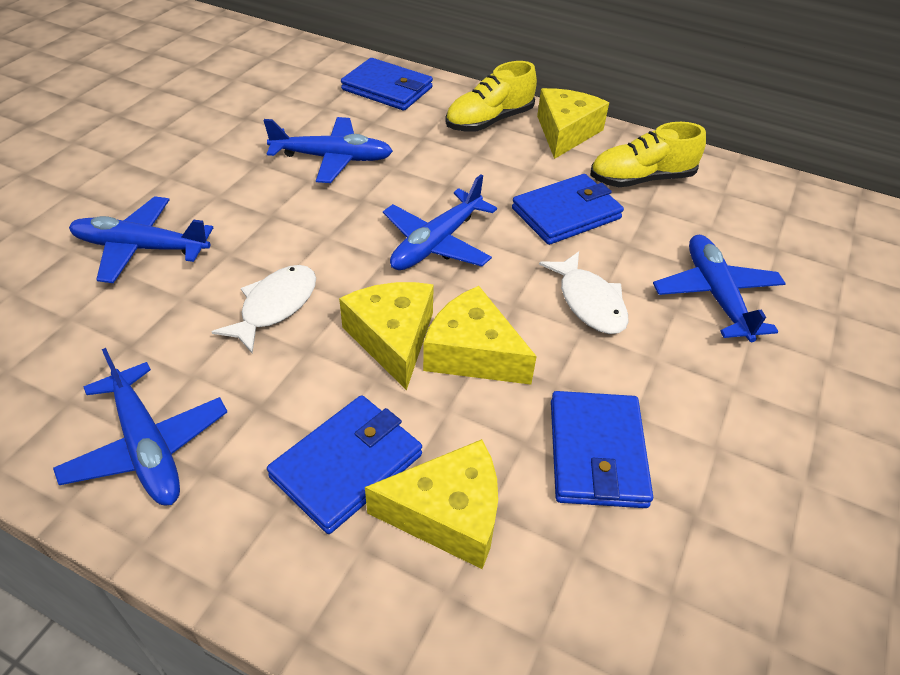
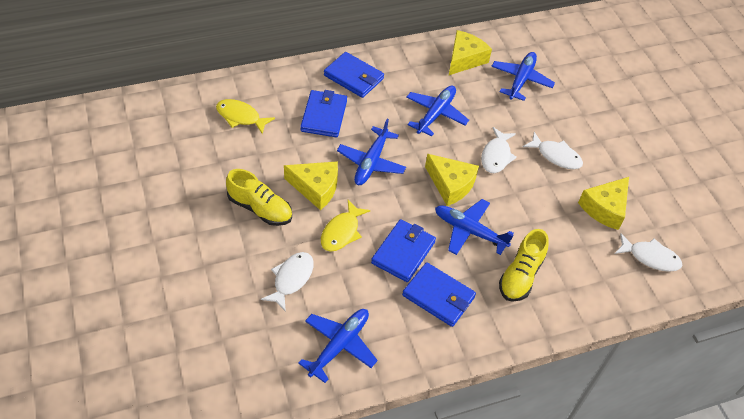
white fish: 2 -> 4
yellow fish: 0 -> 2

